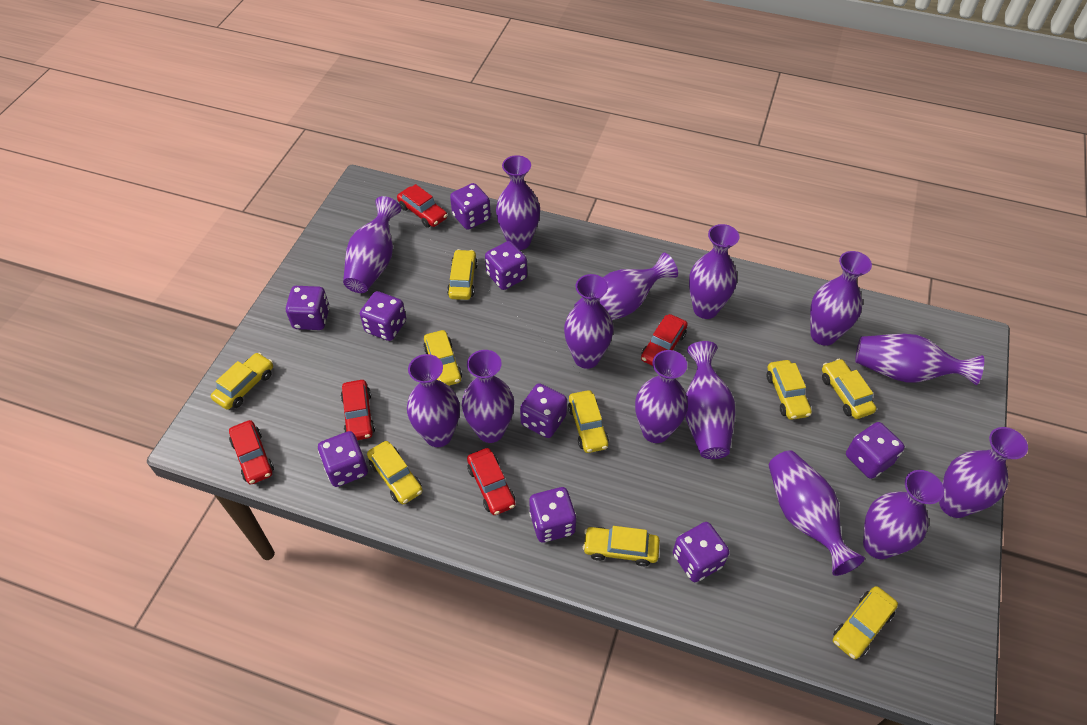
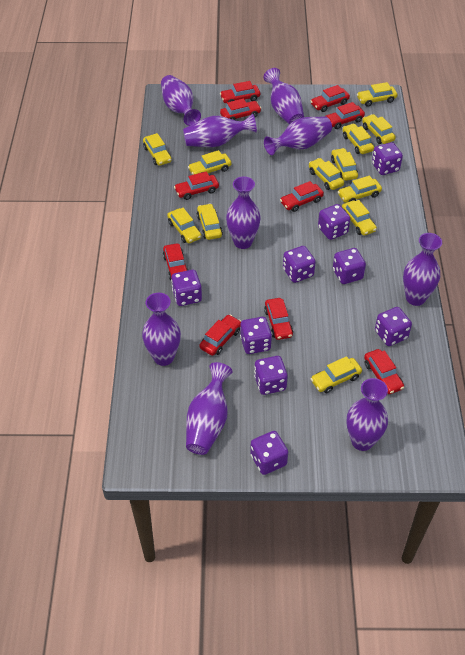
purple vase: 14 -> 9
red car: 5 -> 10
yellow car: 9 -> 12

